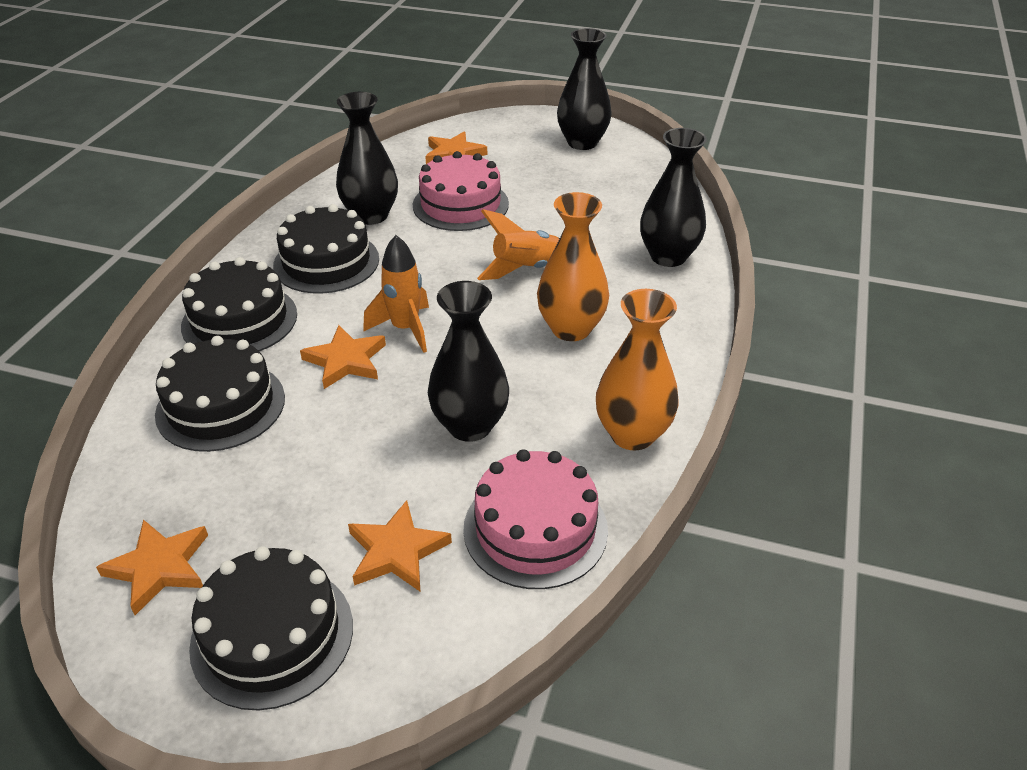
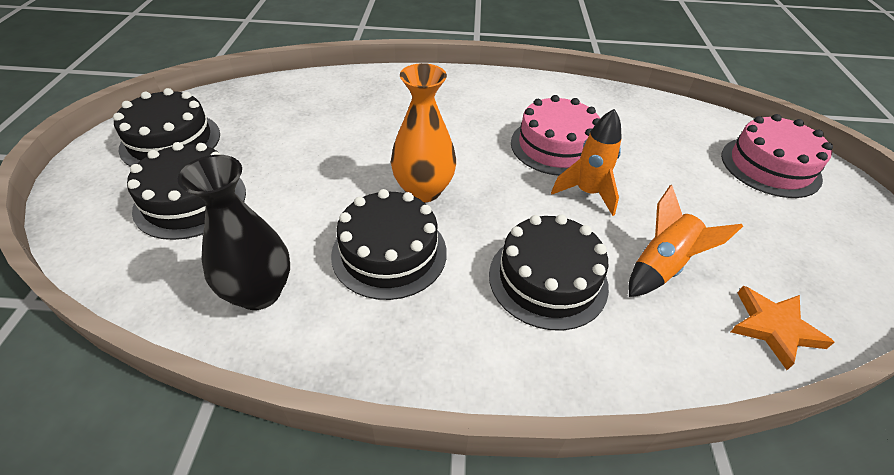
black vase: 4 -> 1
orange star: 4 -> 1
orange vase: 2 -> 1

